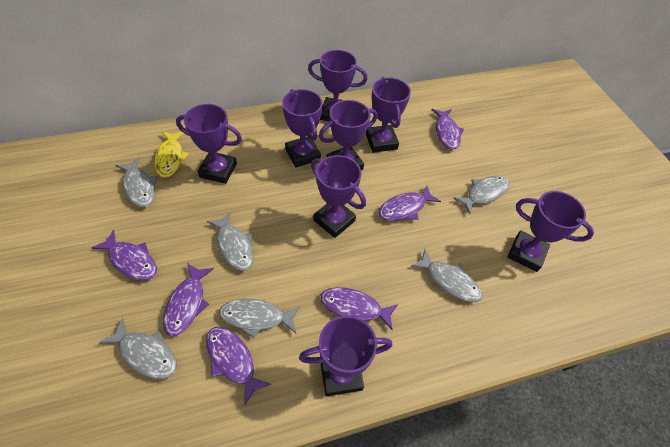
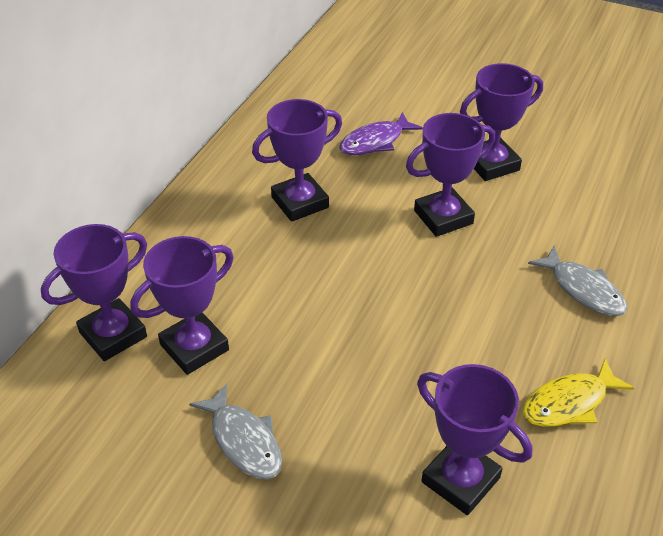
grey fish: 6 -> 2
purple fish: 6 -> 1
purple trophy: 8 -> 6

